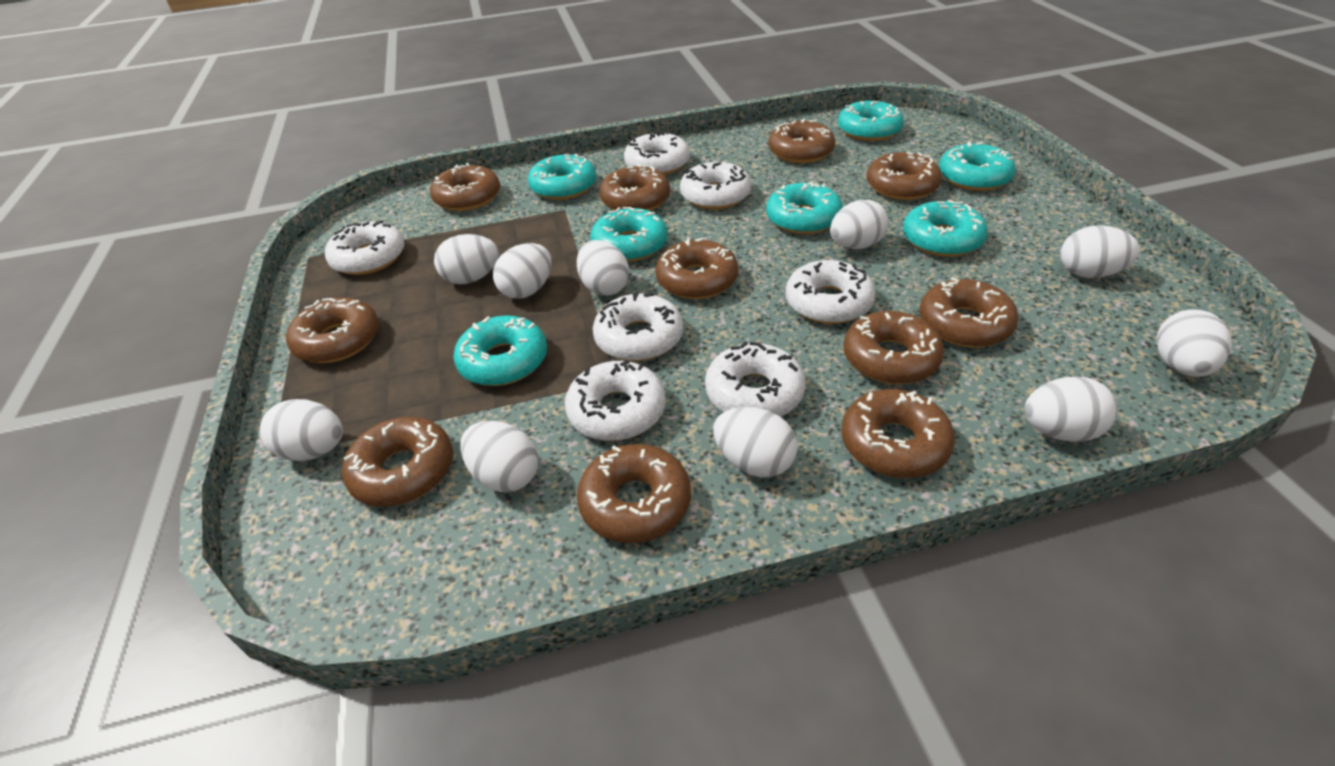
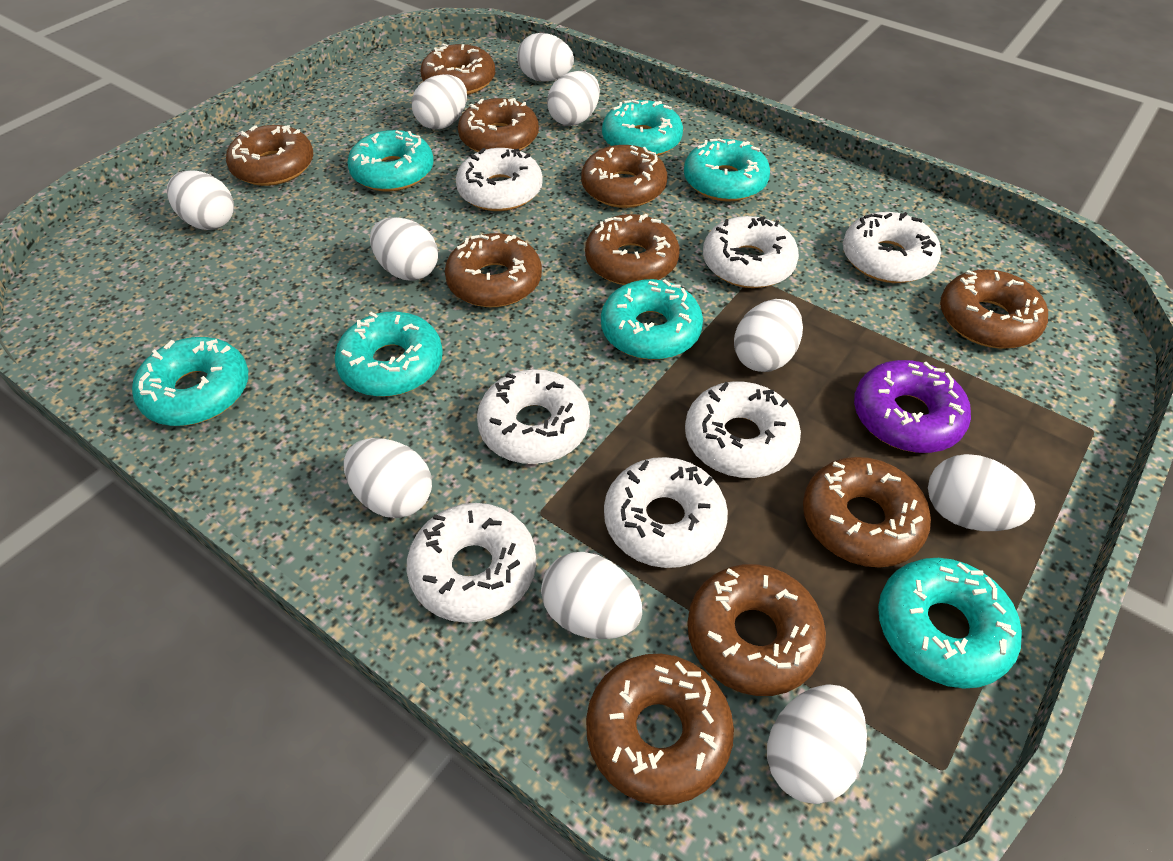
brown donut: 11 -> 10
purple donut: 0 -> 1

